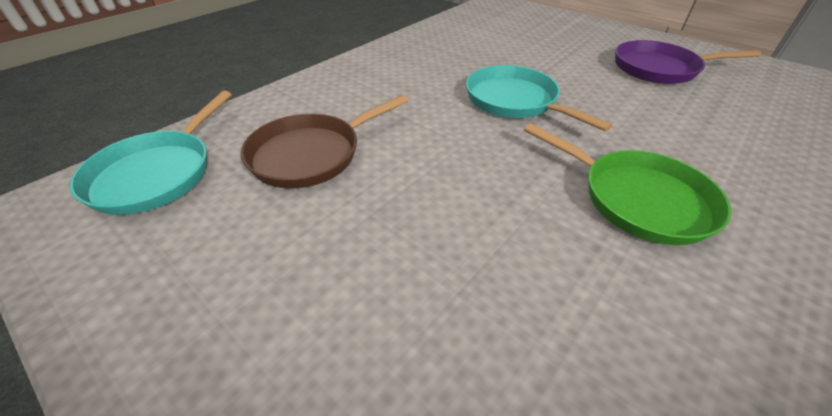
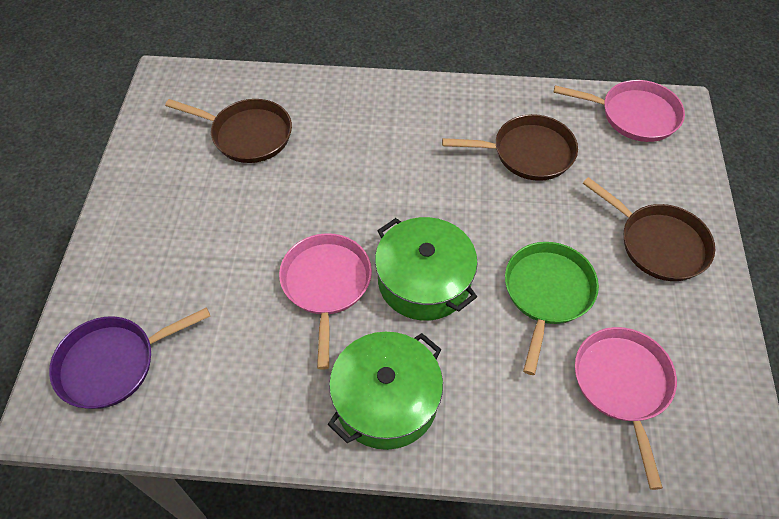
brown pan: 1 -> 3
green pot: 0 -> 2
pink pan: 0 -> 3
turquoise pan: 2 -> 0

